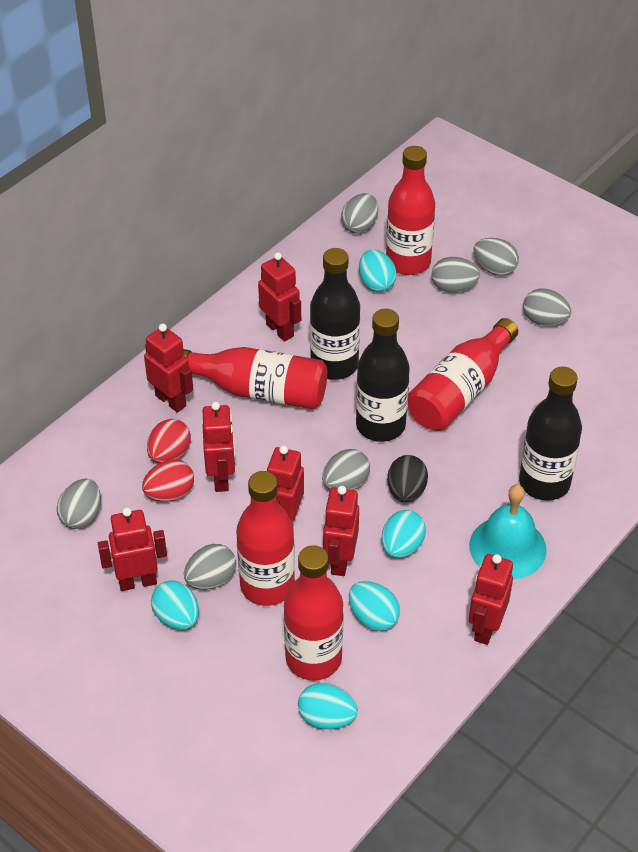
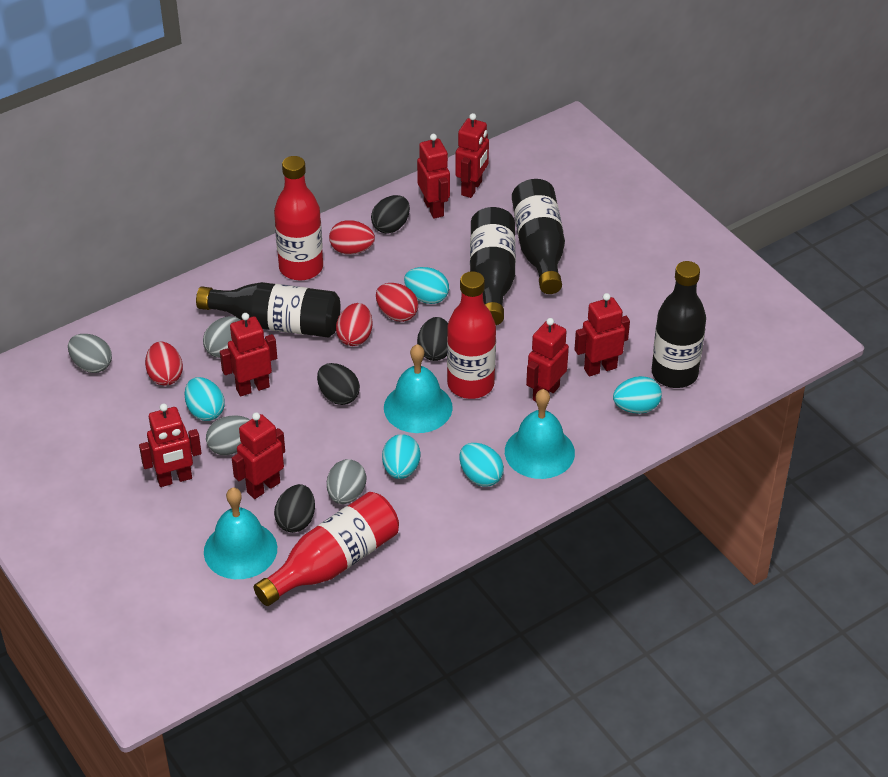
black bottle: 3 -> 4
black egg: 1 -> 4
grey egg: 7 -> 4
red bottle: 5 -> 3
red egg: 2 -> 4
turquoise bell: 1 -> 3

